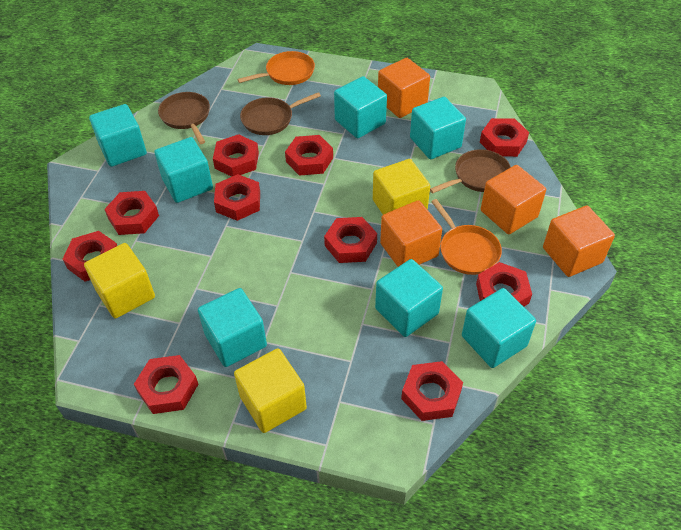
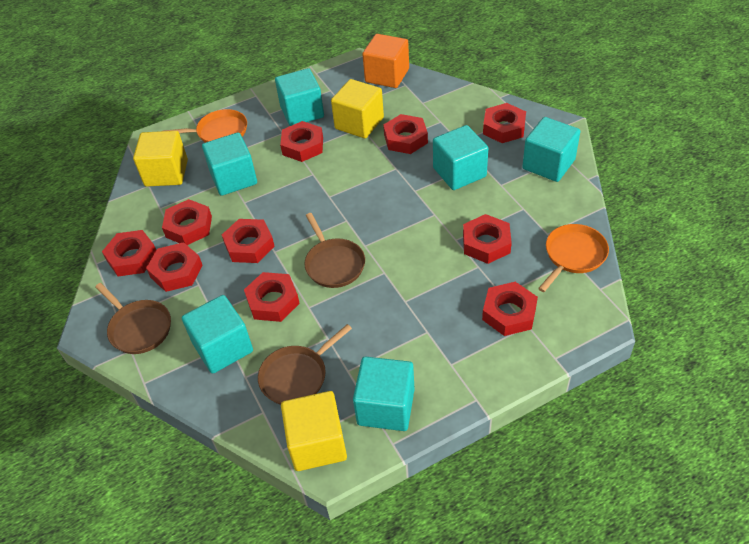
orange cube: 4 -> 1
turquoise cube: 7 -> 6

